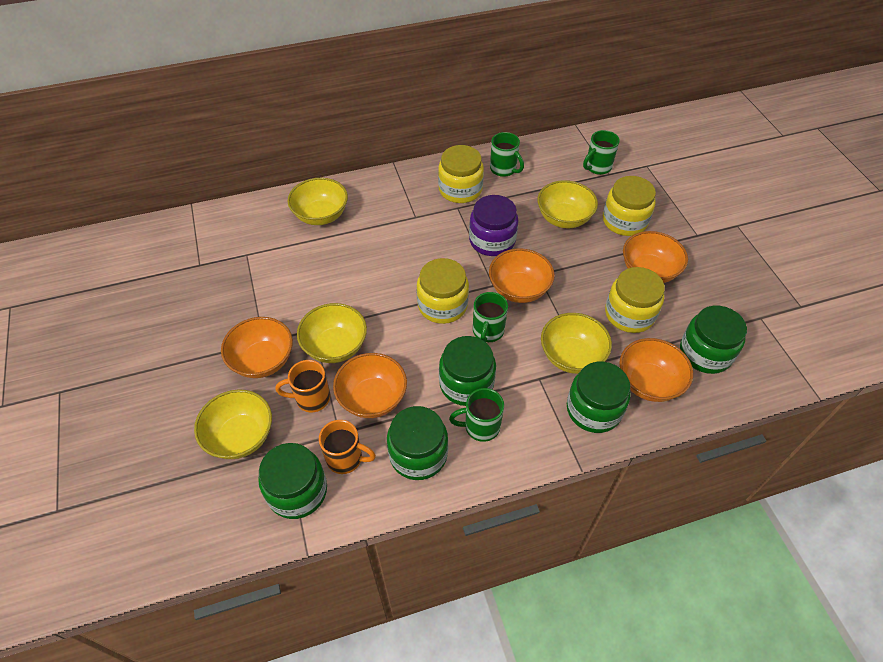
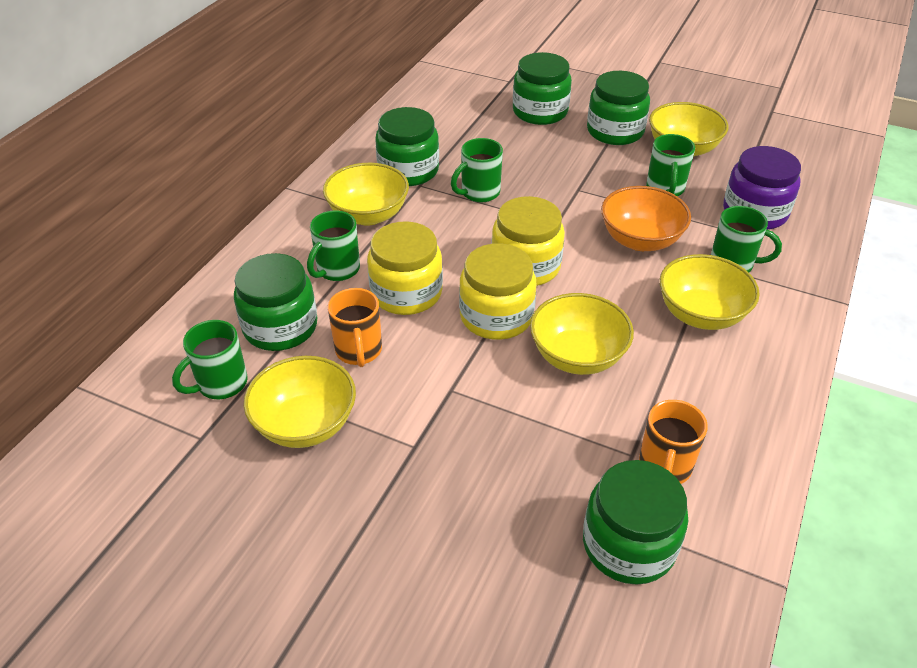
green mug: 4 -> 5
orange bowl: 5 -> 1
yellow jar: 4 -> 3

